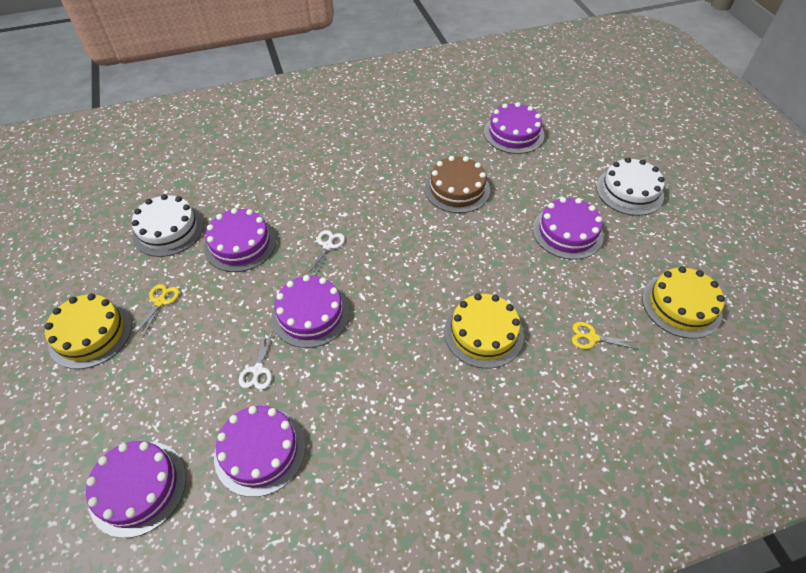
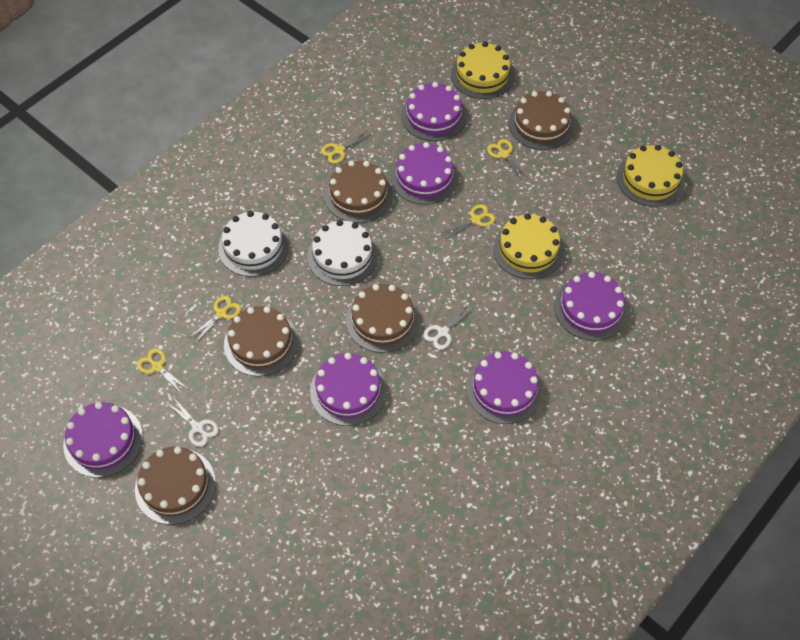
brown cake: 1 -> 5
yellow scissors: 2 -> 5

